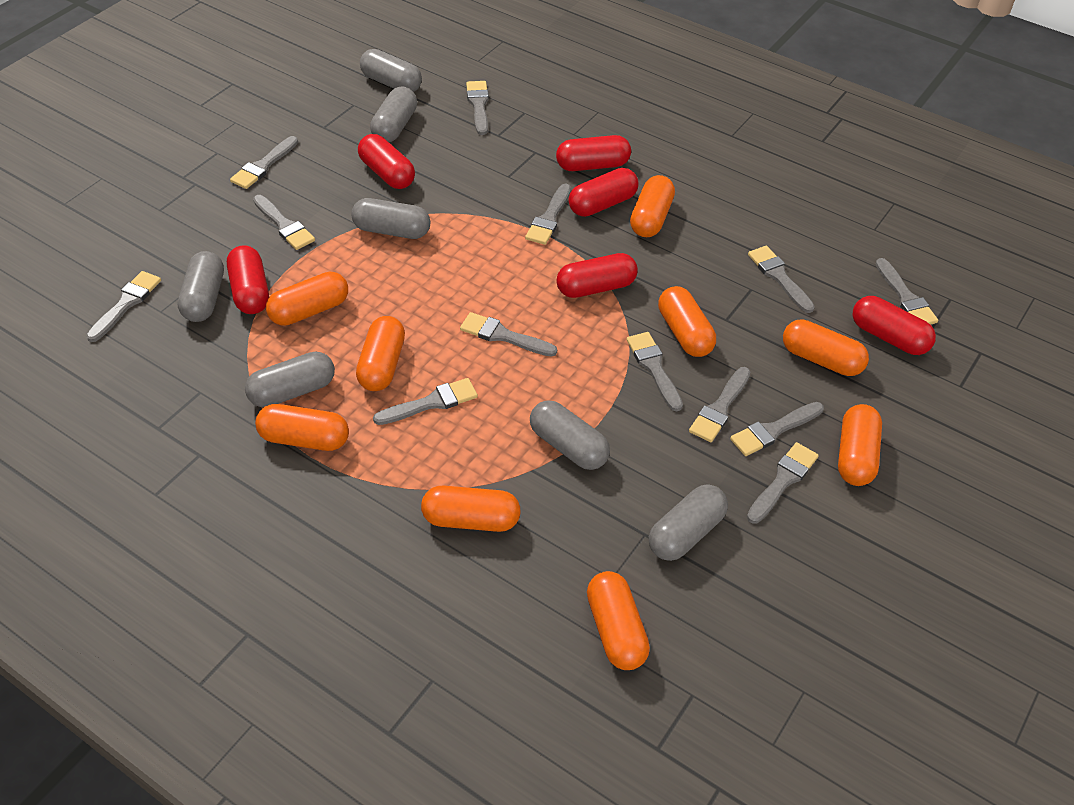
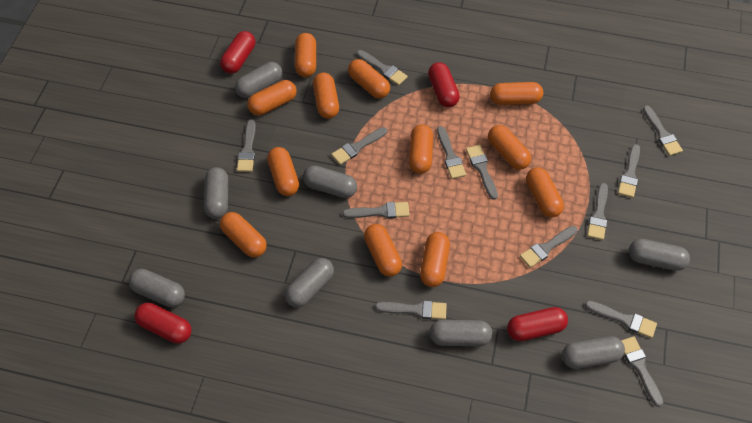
grey capsule: 7 -> 8
orange capsule: 9 -> 12
red capsule: 6 -> 4

